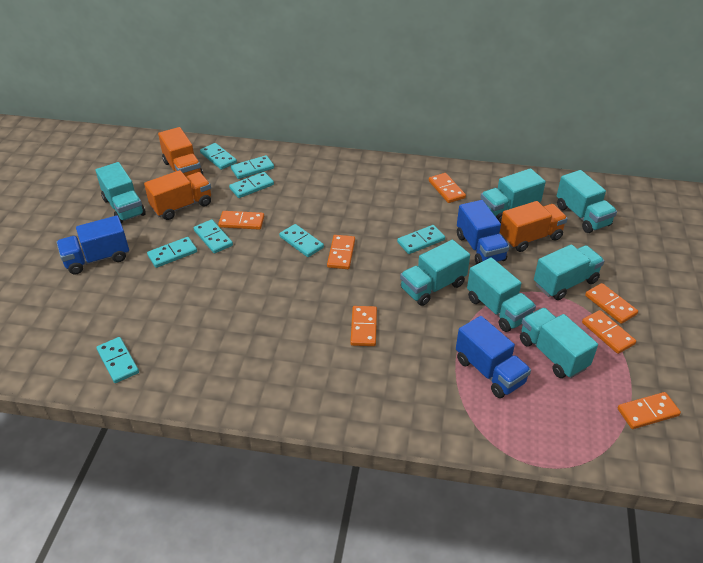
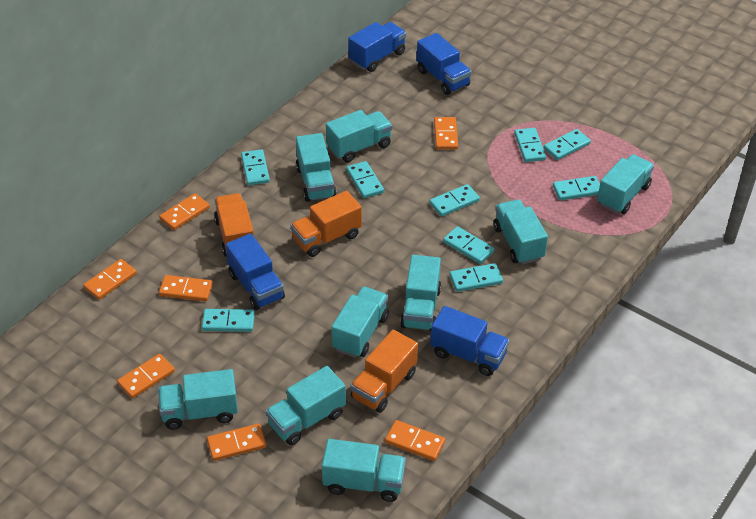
blue truck: 3 -> 4
turquoise domino: 8 -> 9
turquoise truck: 7 -> 9

